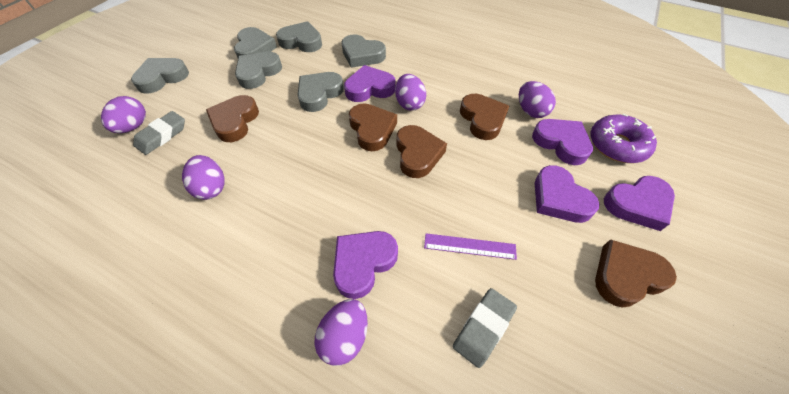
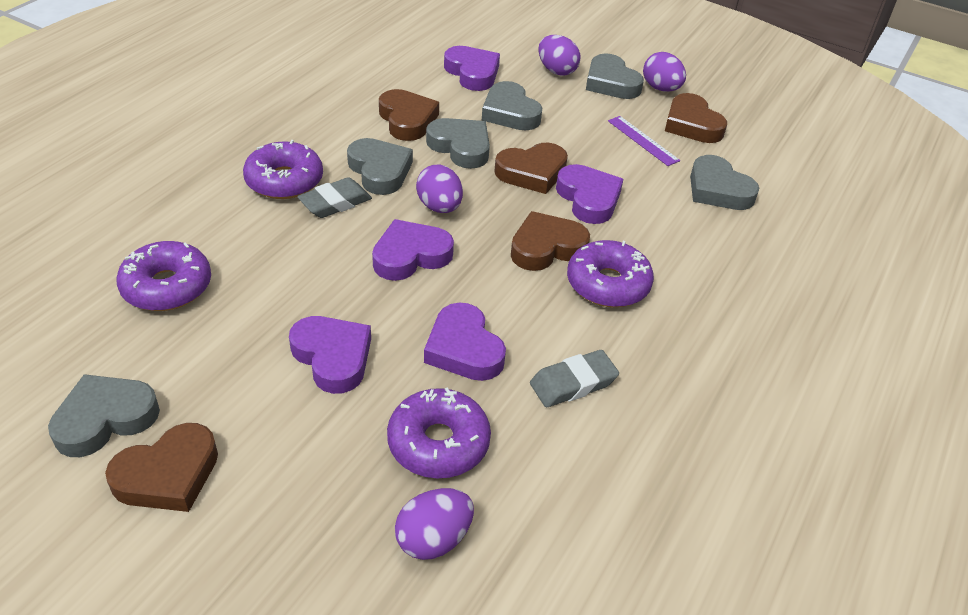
purple donut: 1 -> 4
purple egg: 5 -> 4

